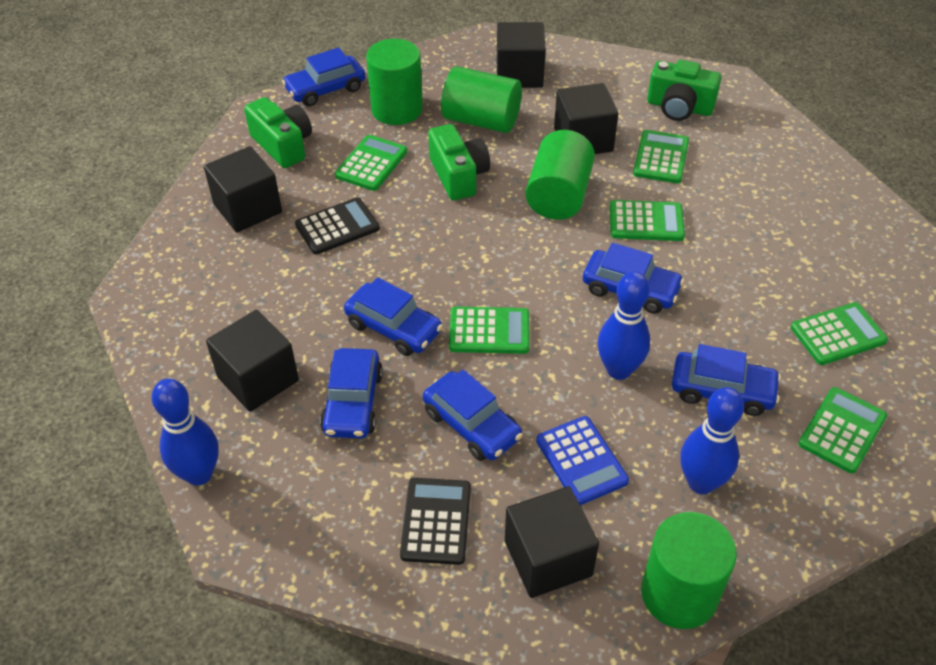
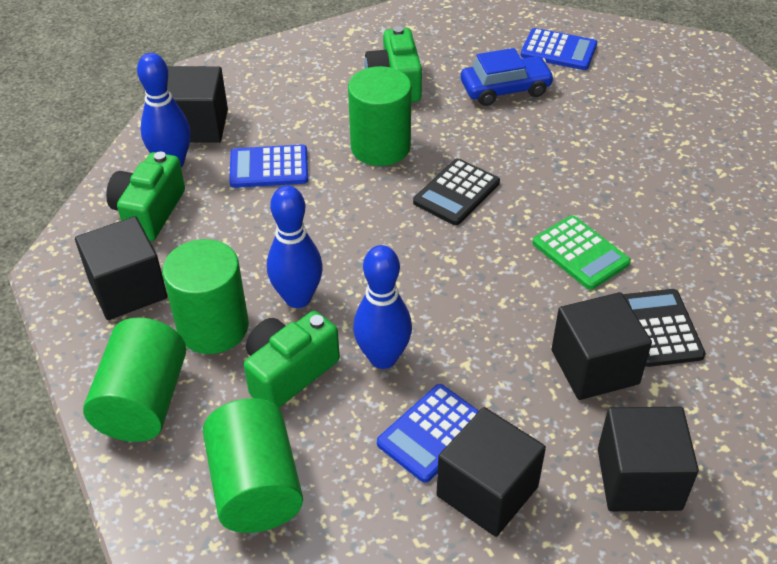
blue calculator: 1 -> 3
blue car: 6 -> 1
green calculator: 6 -> 1

